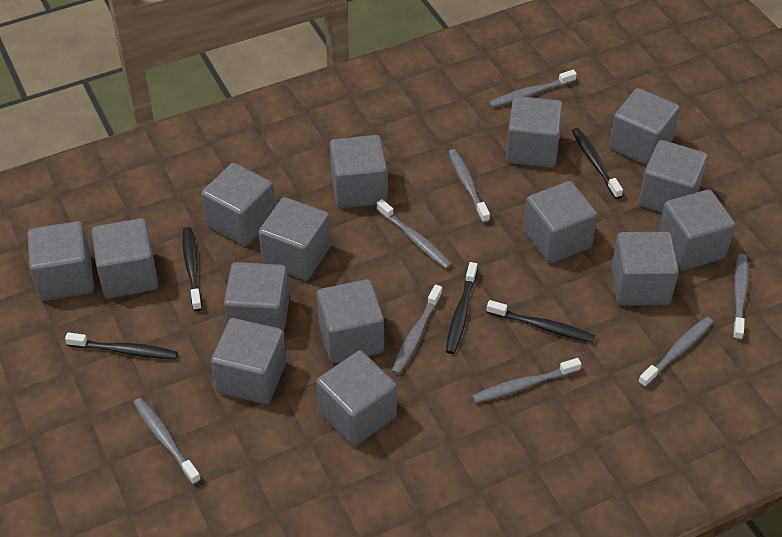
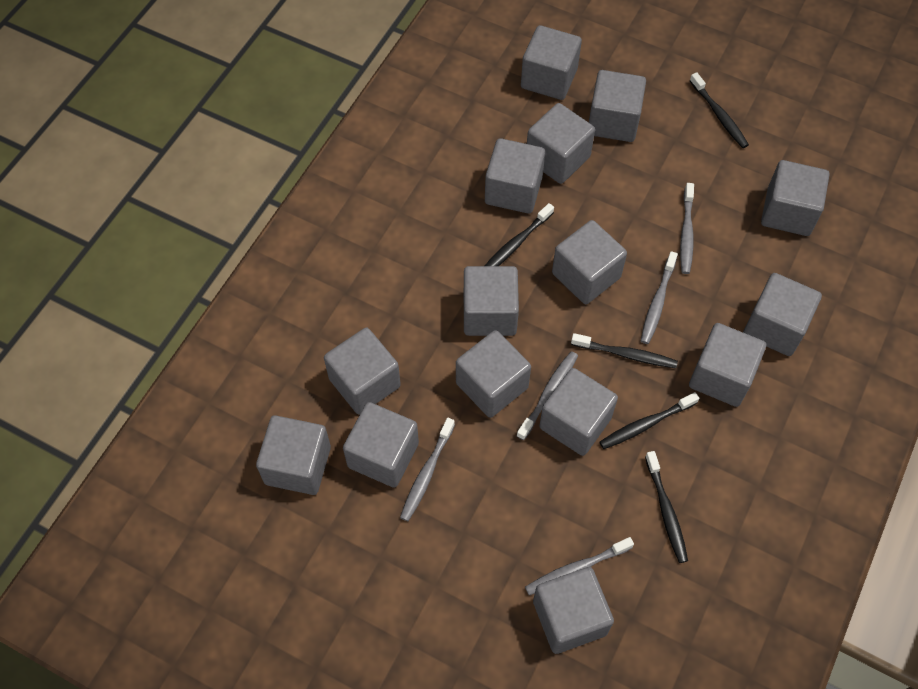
grey toothbrush: 8 -> 5

